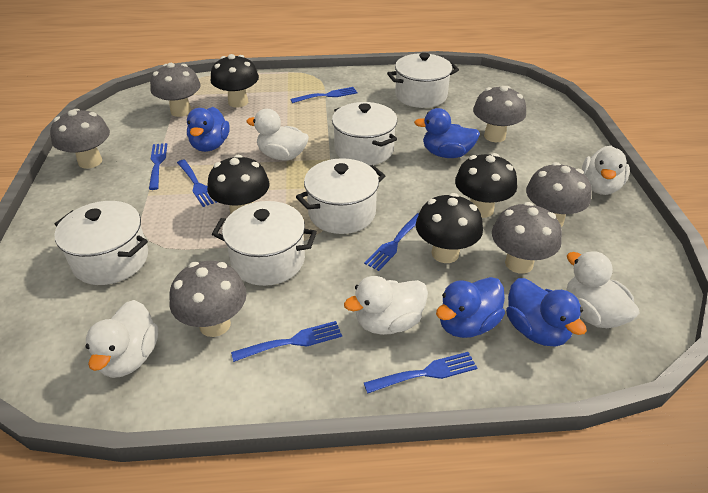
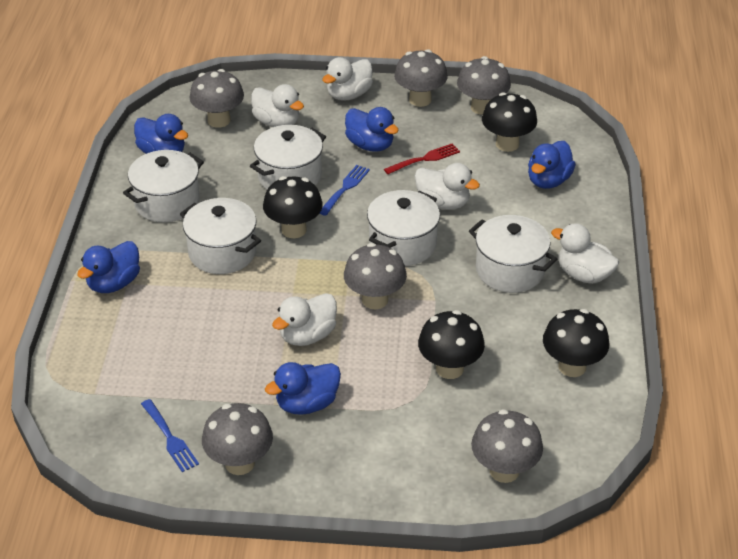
blue duck: 4 -> 5
blue fork: 6 -> 2
red fork: 0 -> 1

